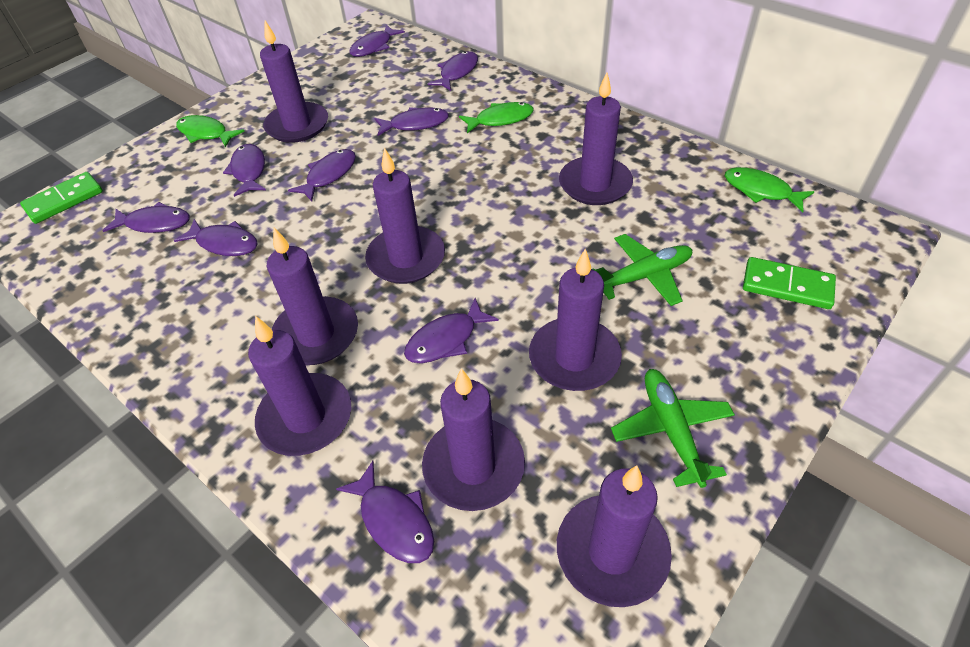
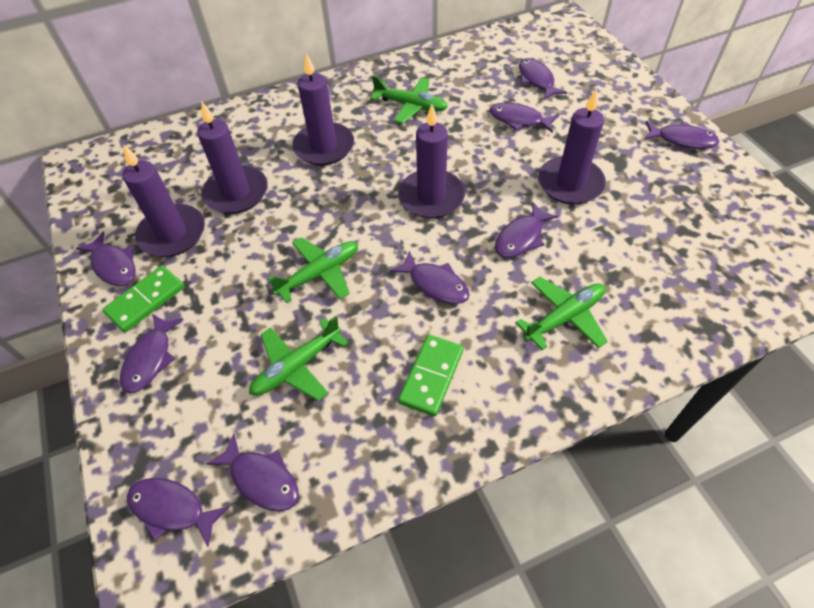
green fish: 3 -> 0
green plane: 2 -> 4
purple candle: 8 -> 5

